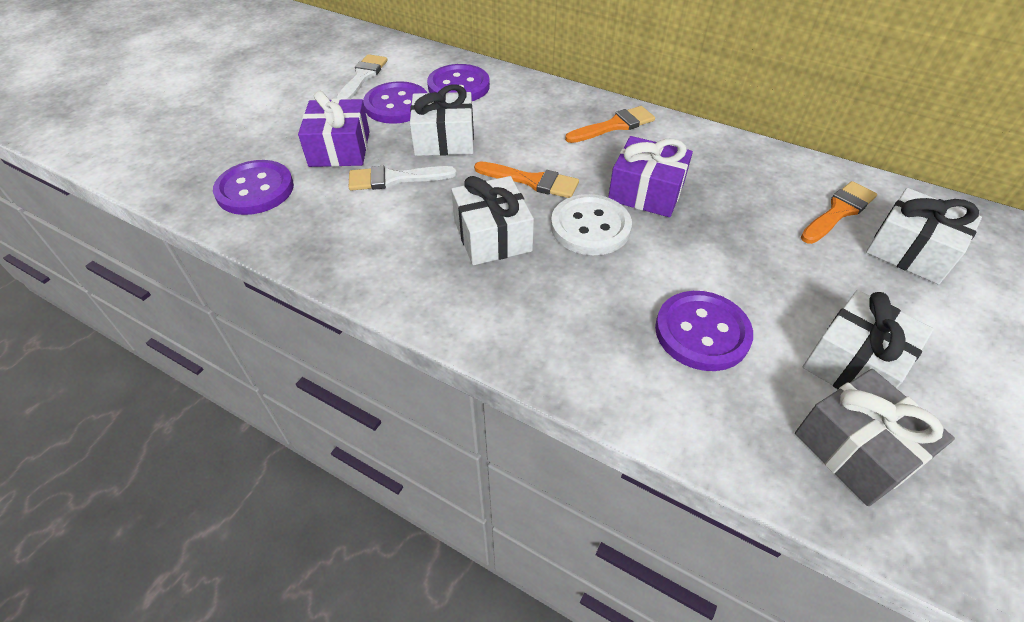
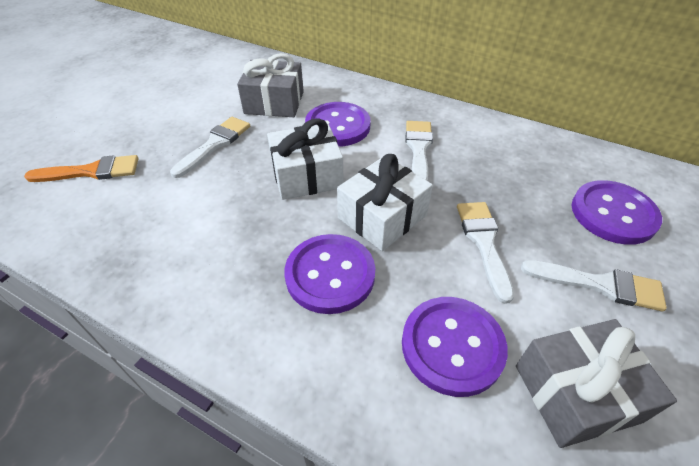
grey gift: 1 -> 2
orange brush: 3 -> 1
purple gift: 2 -> 0
white brush: 2 -> 4
white button: 1 -> 0
white gift: 4 -> 2

